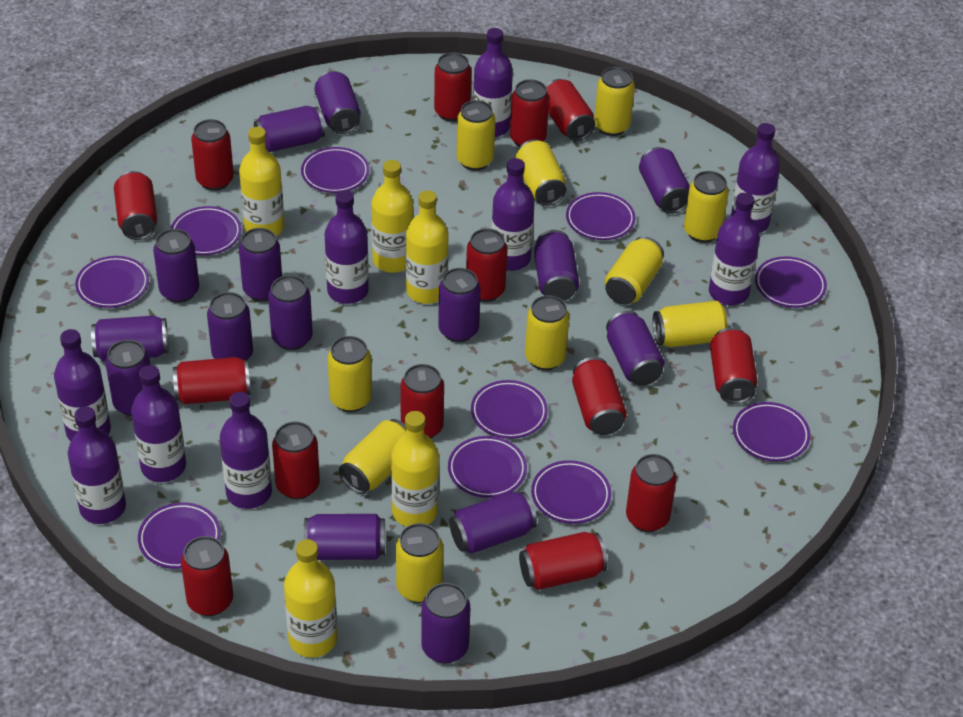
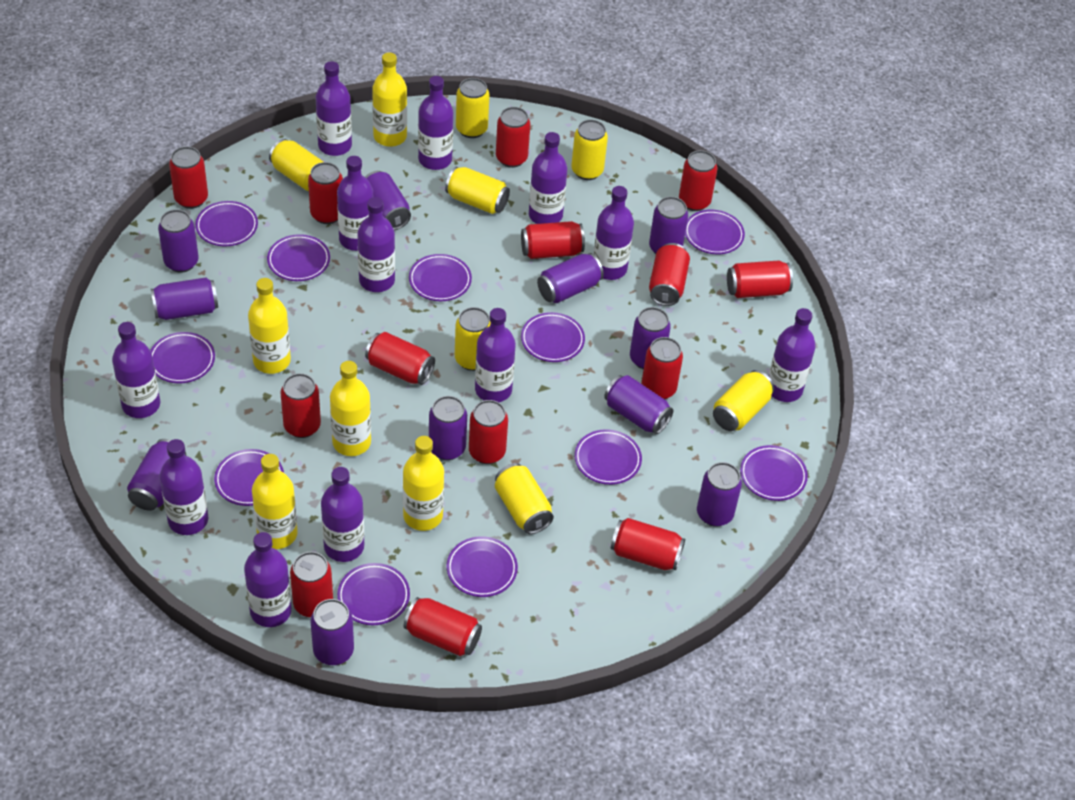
purple bottle: 9 -> 12
purple can: 15 -> 11
purple plate: 10 -> 11
yellow can: 10 -> 7

